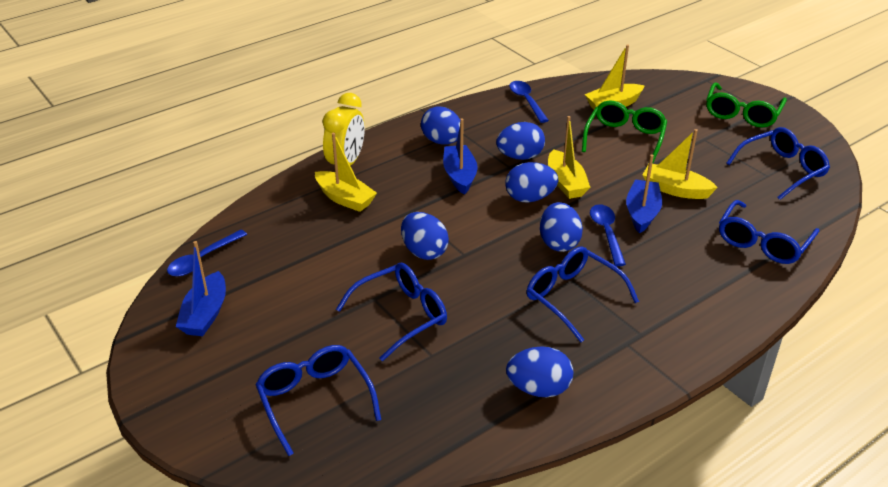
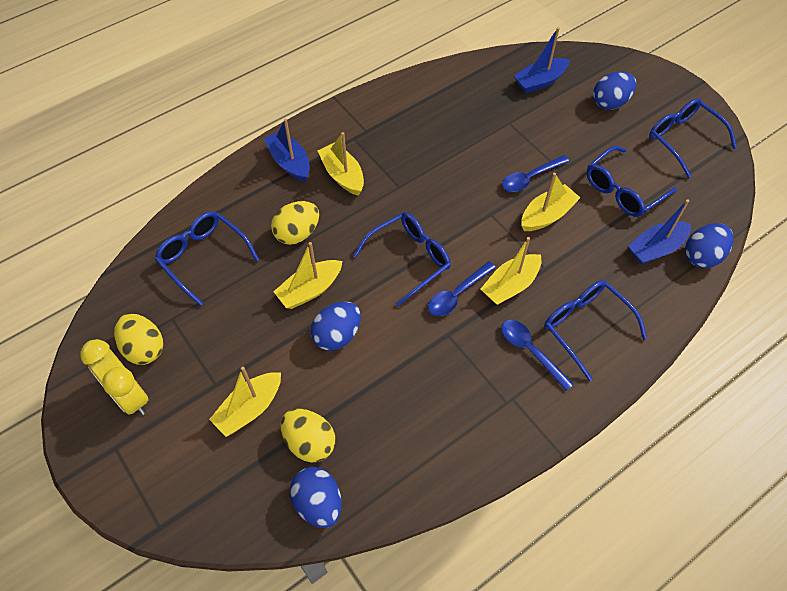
blue egg: 6 -> 4
green glasses: 2 -> 0
yellow boat: 4 -> 5
yellow egg: 0 -> 3

